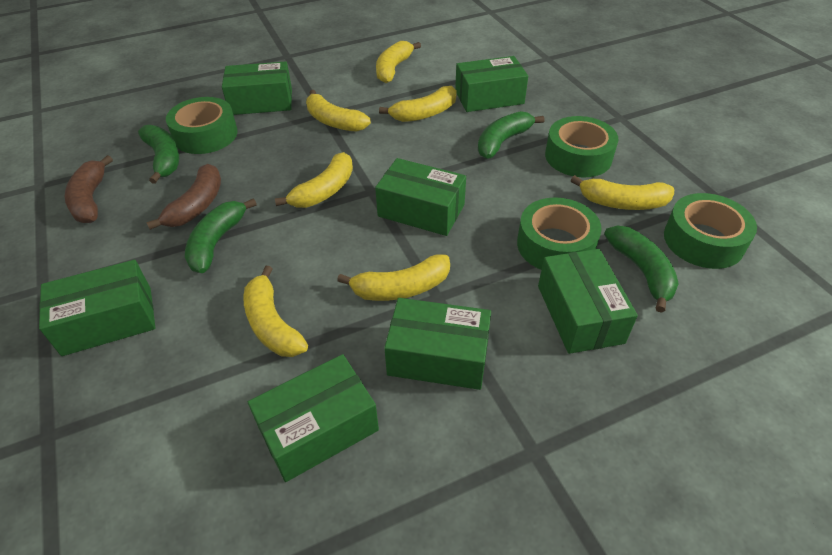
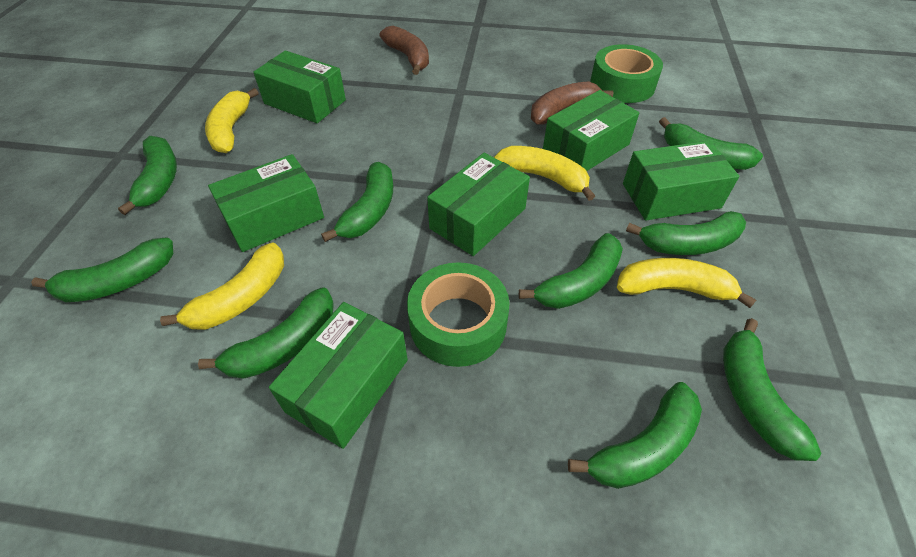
green banana: 4 -> 9
green box: 7 -> 6
green tape: 4 -> 2
yellow banana: 7 -> 4

